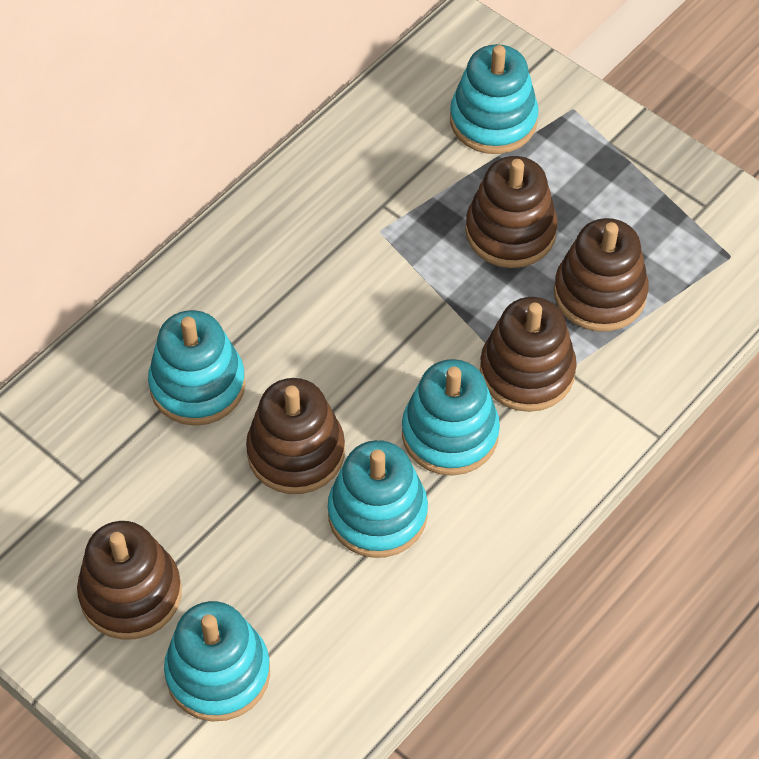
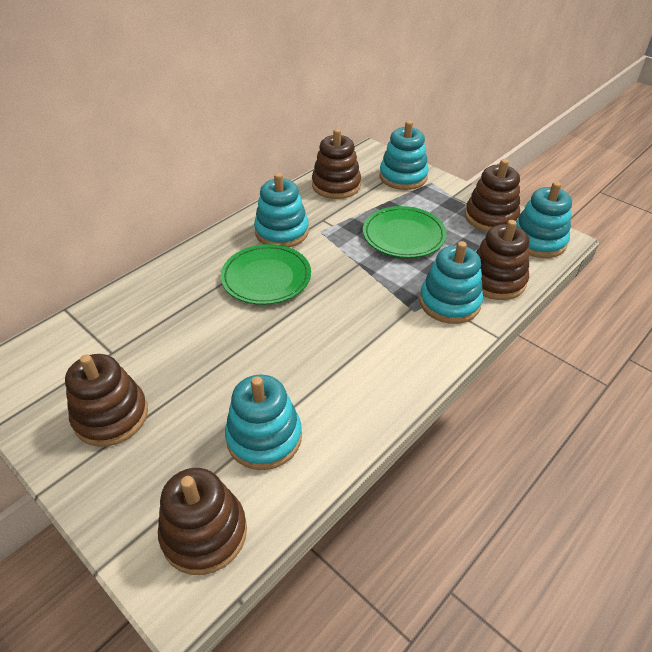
green plate: 0 -> 2

